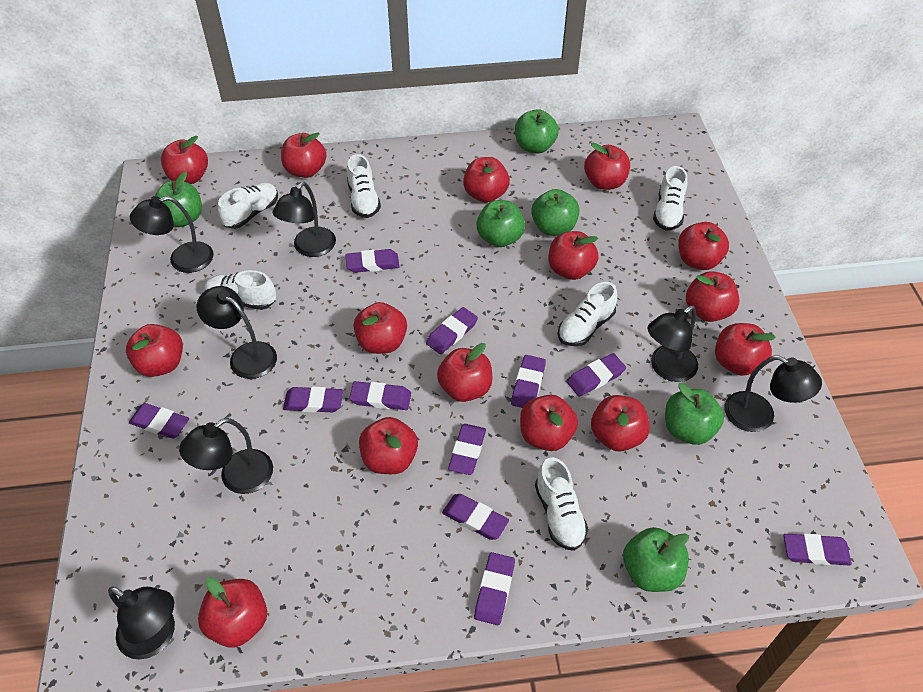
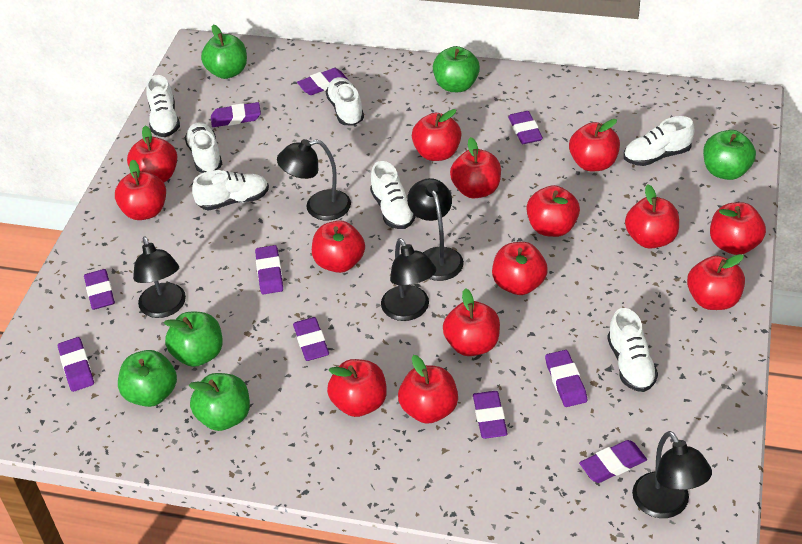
black lamp: 7 -> 5
purple eraser: 11 -> 10
red apple: 15 -> 14
white shoe: 6 -> 7

